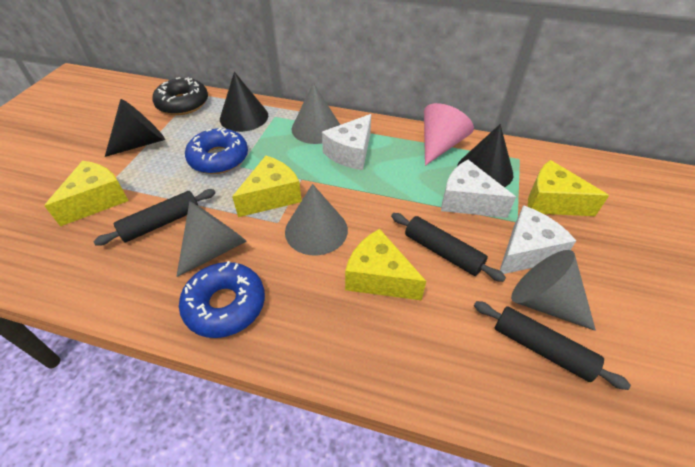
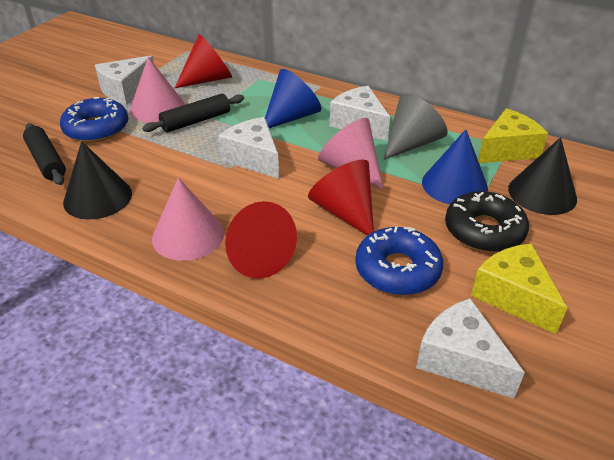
black cone: 3 -> 2
black rolling pin: 3 -> 2
blue cone: 0 -> 2
grey cone: 4 -> 1
pink cone: 1 -> 3
red cone: 0 -> 3
white cheese: 3 -> 4
yellow cheese: 4 -> 2

